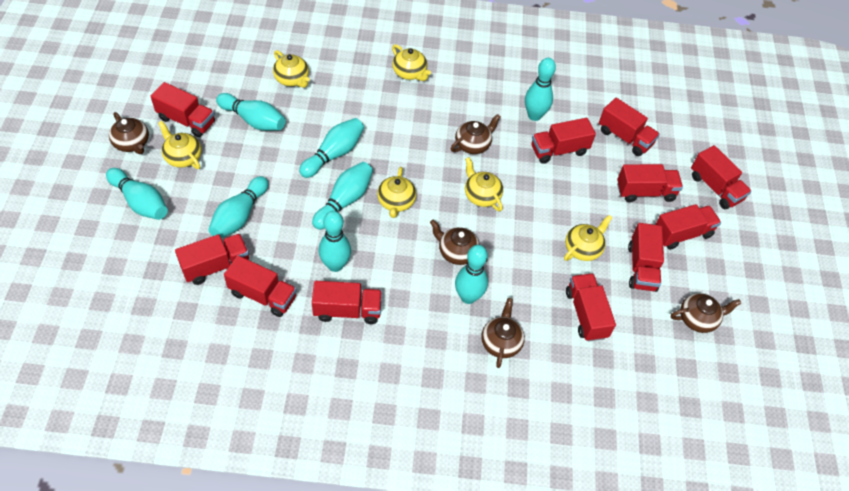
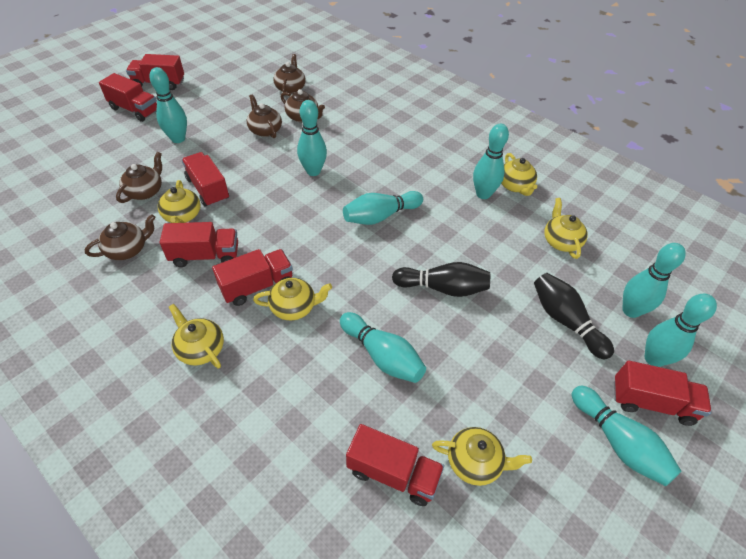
black bowling pin: 0 -> 2
red truck: 11 -> 7

